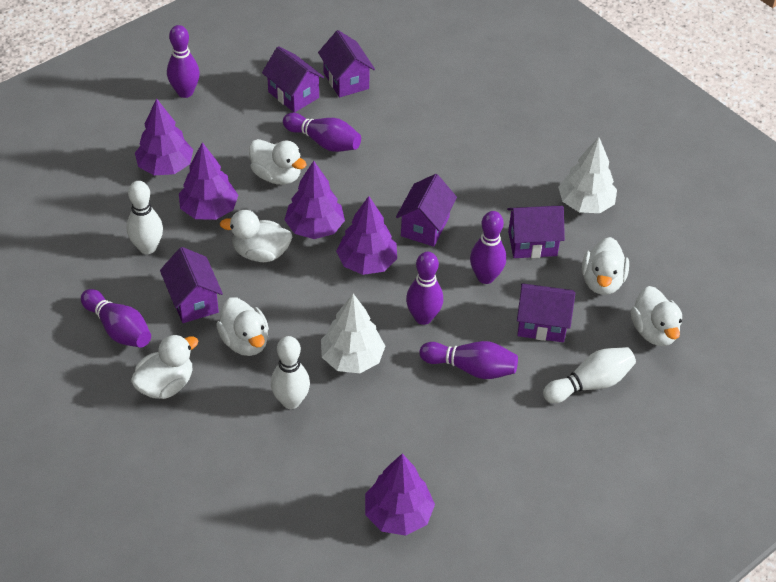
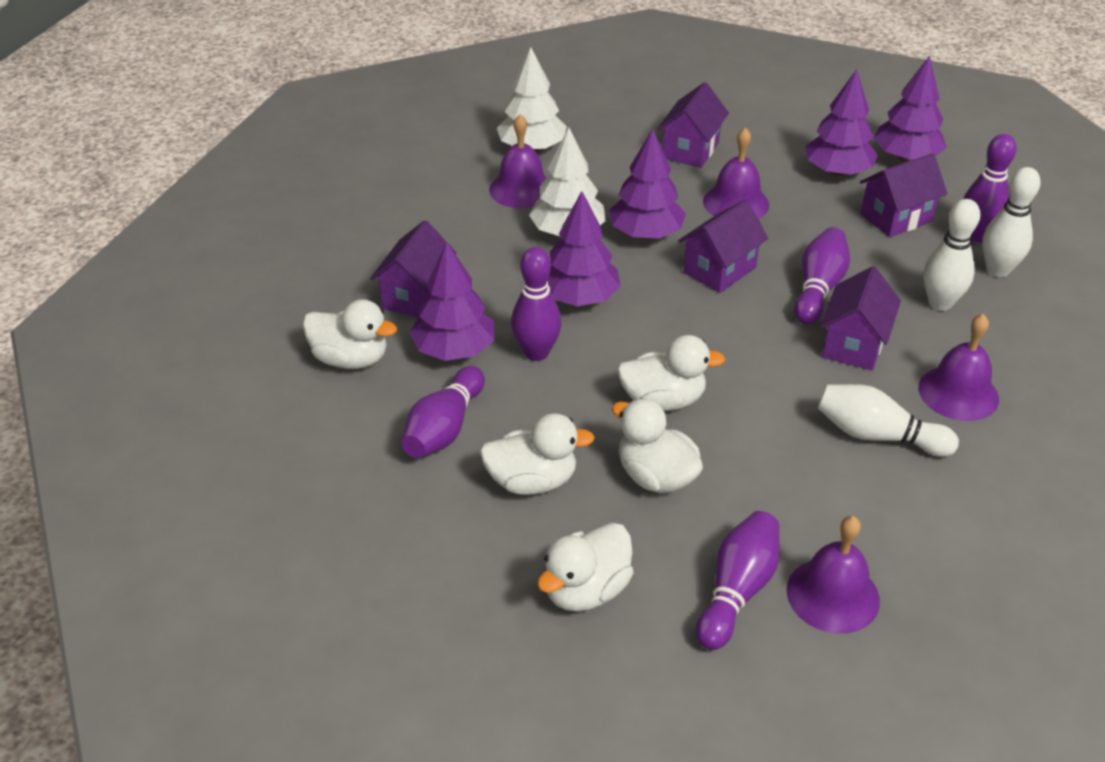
purple bell: 0 -> 4
purple bowling pin: 6 -> 5
purple house: 6 -> 5
white duck: 6 -> 5

